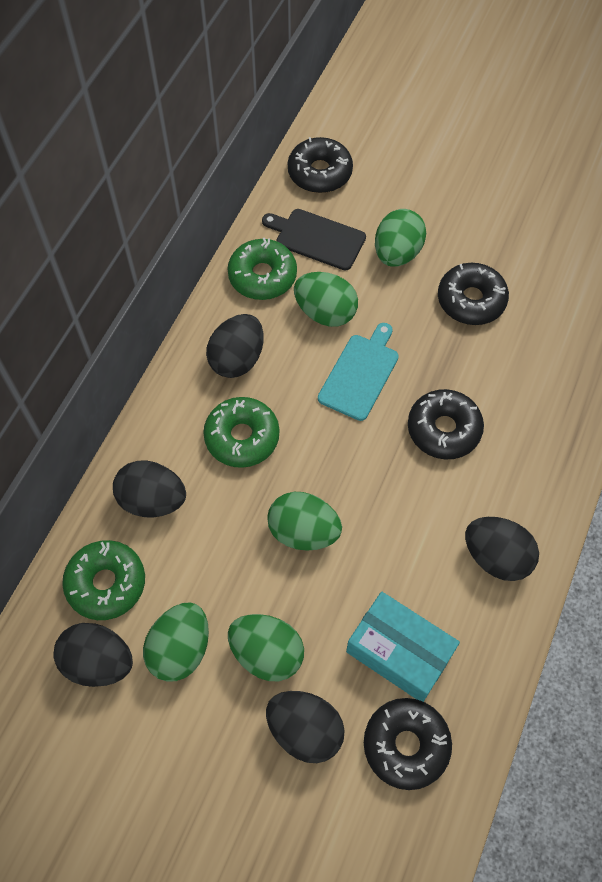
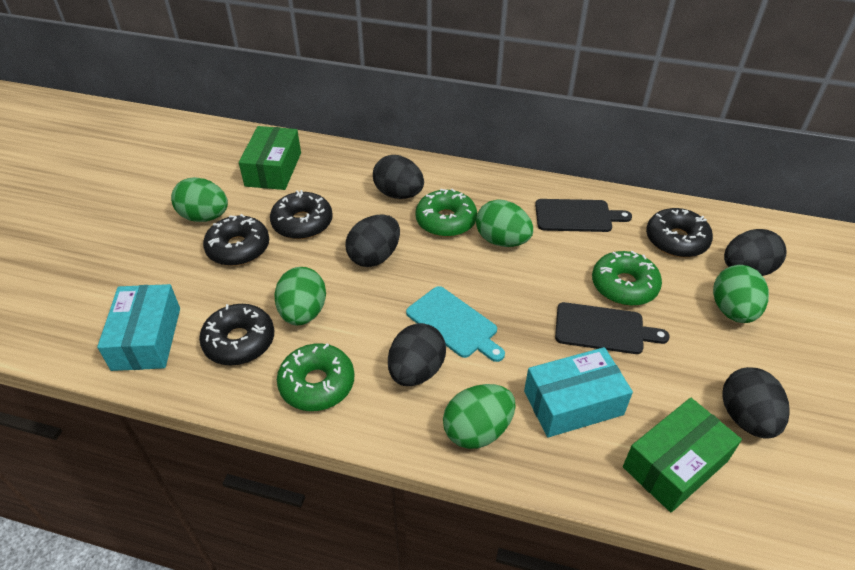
black cutting board: 1 -> 2
green box: 0 -> 2
turquoise box: 1 -> 2

